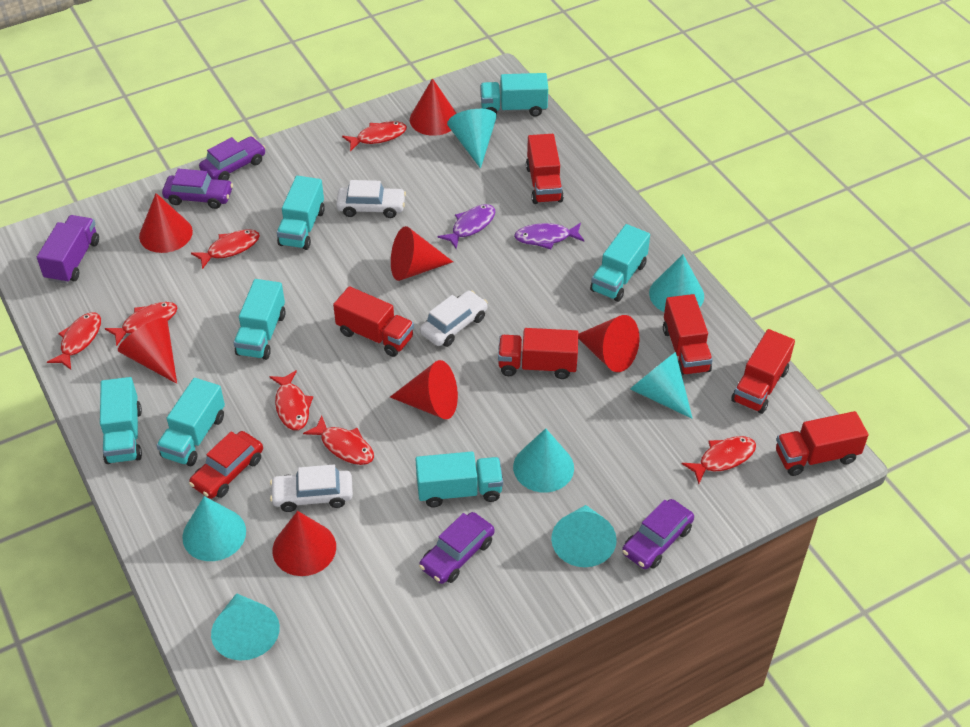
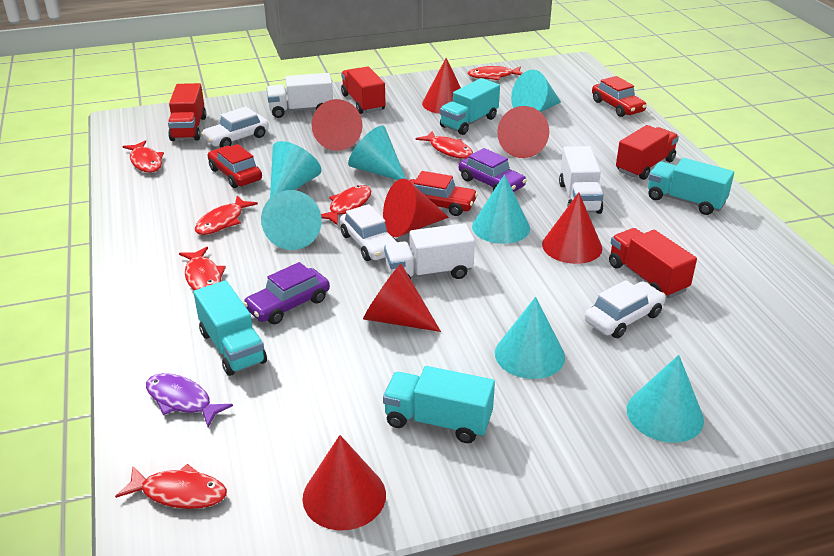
purple car: 4 -> 2
purple fish: 2 -> 1
purple truck: 1 -> 0
red car: 1 -> 3
red truck: 6 -> 4
turquoise truck: 7 -> 4
white truck: 0 -> 3

